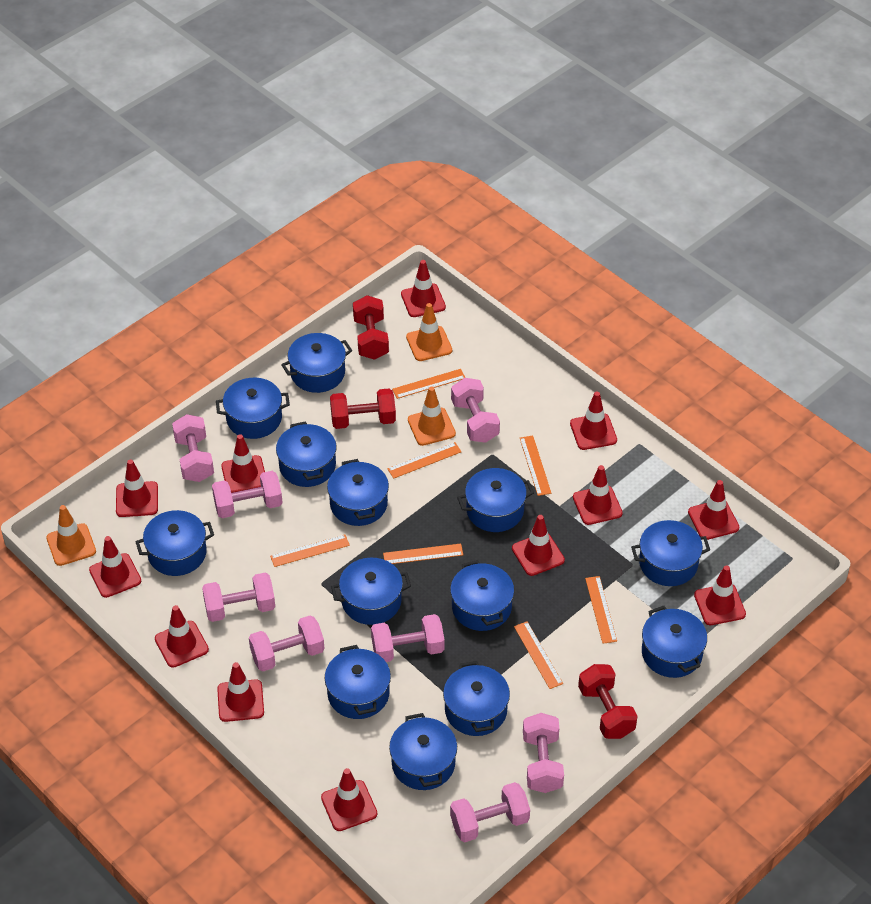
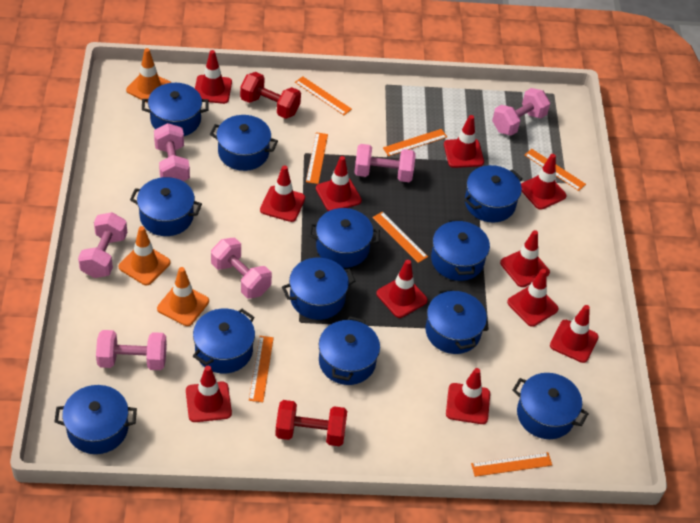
blue pot: 13 -> 12
pink dumbbell: 8 -> 6
red dumbbell: 3 -> 2
red traffic cone: 12 -> 11

